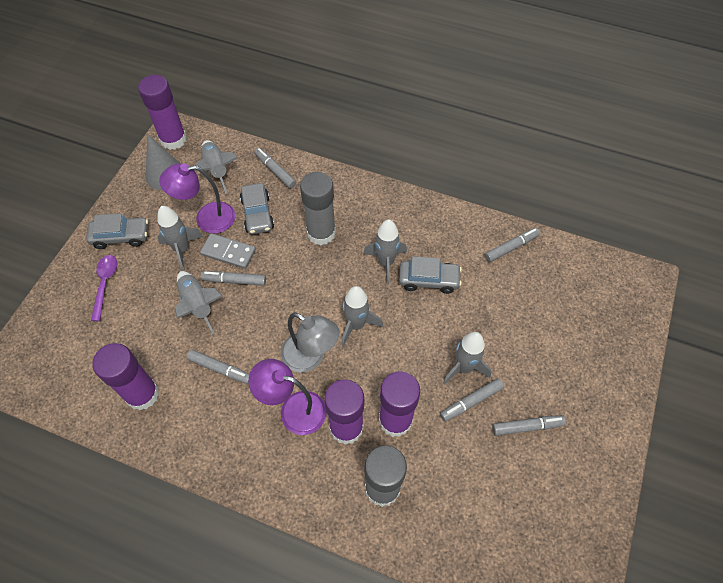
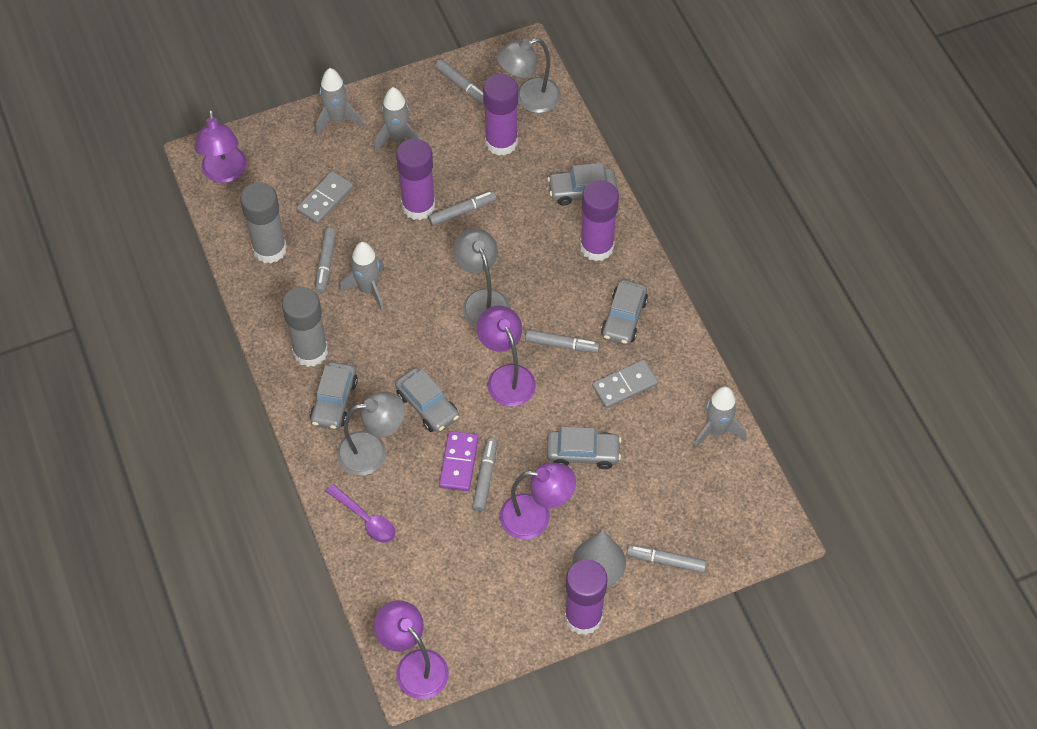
grey car: 3 -> 5
grey domino: 1 -> 2
grey lamp: 1 -> 3
grey rocket: 6 -> 4
purple domino: 0 -> 1
purple lamp: 2 -> 4

